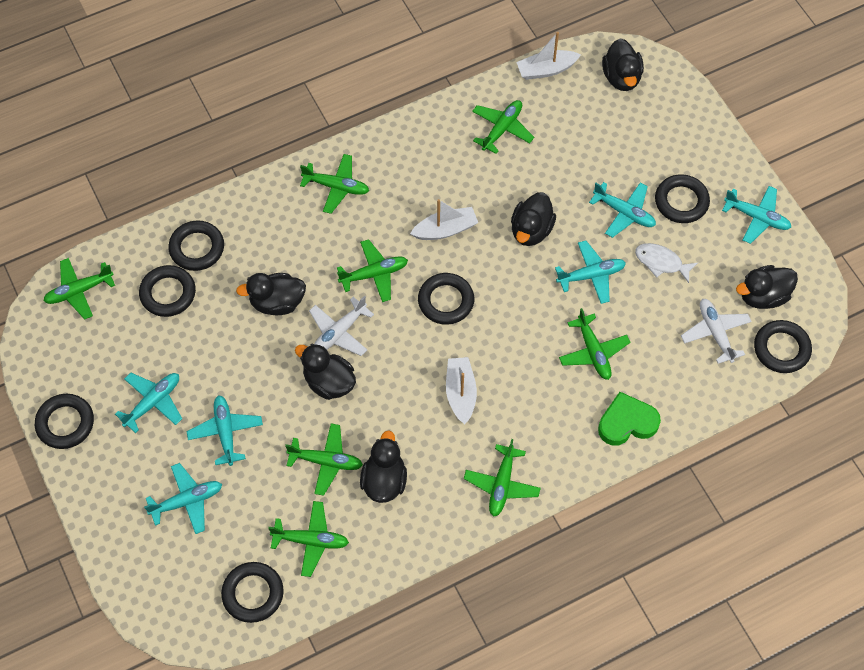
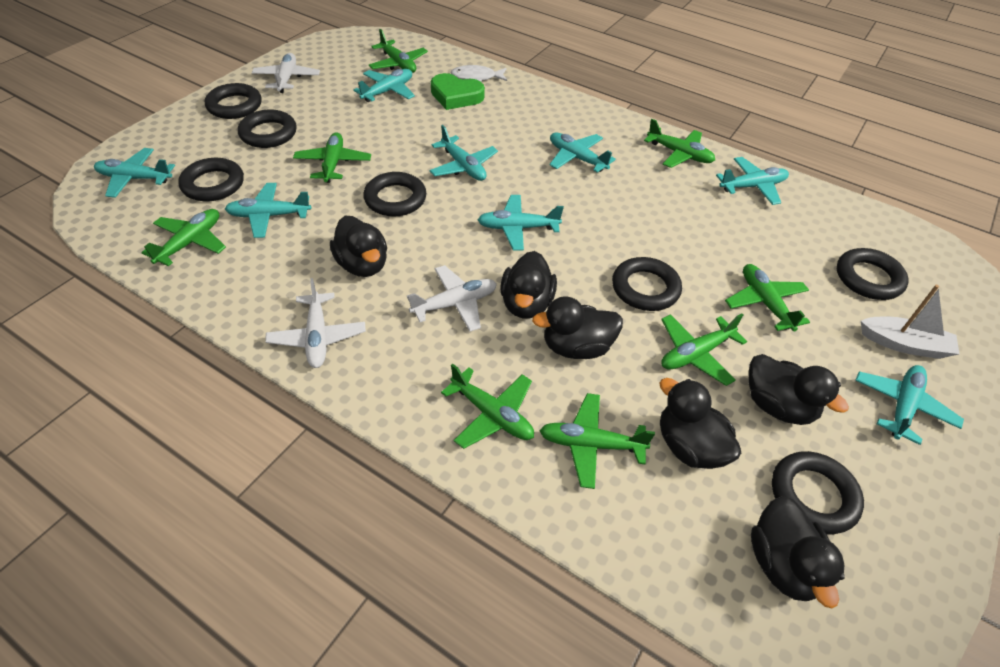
turquoise plane: 6 -> 8
white boat: 3 -> 1
white plane: 2 -> 3

